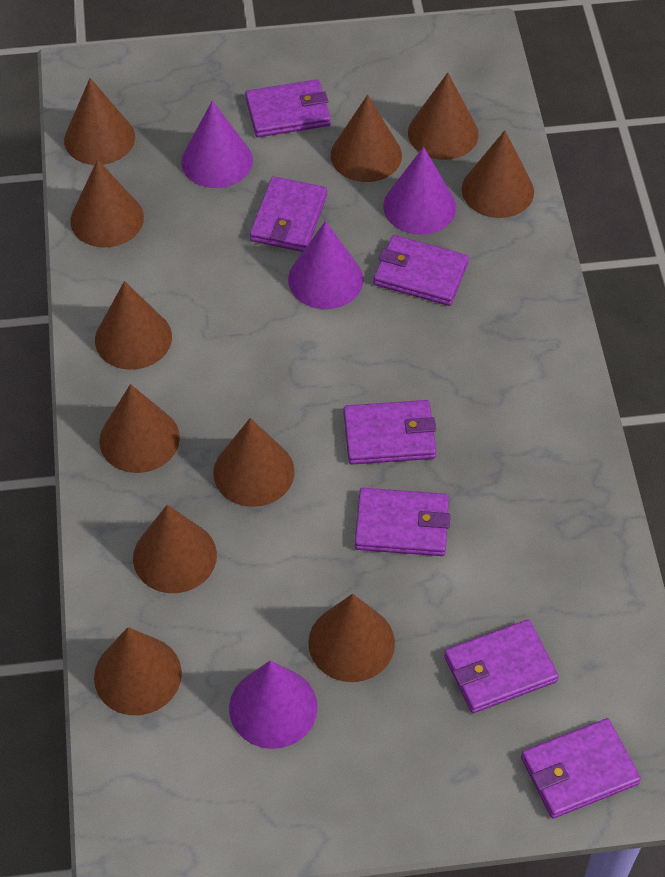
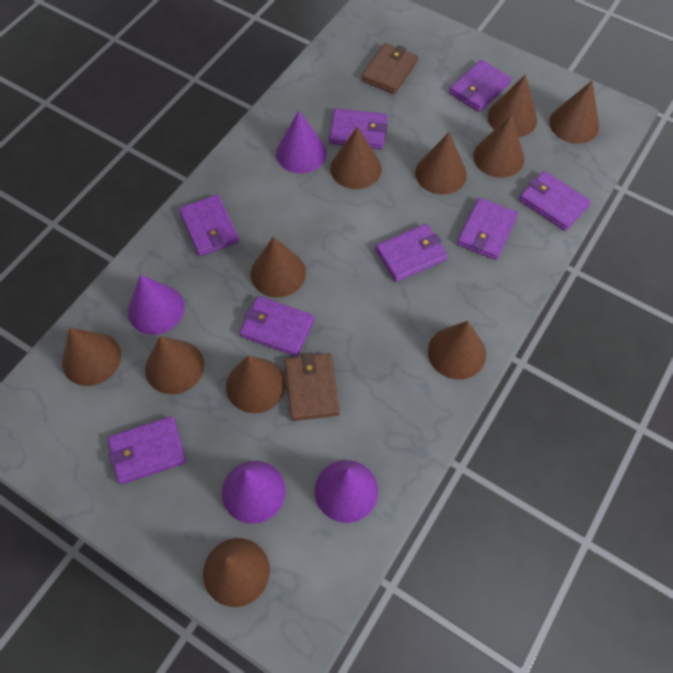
brown wallet: 0 -> 2
purple wallet: 7 -> 8

